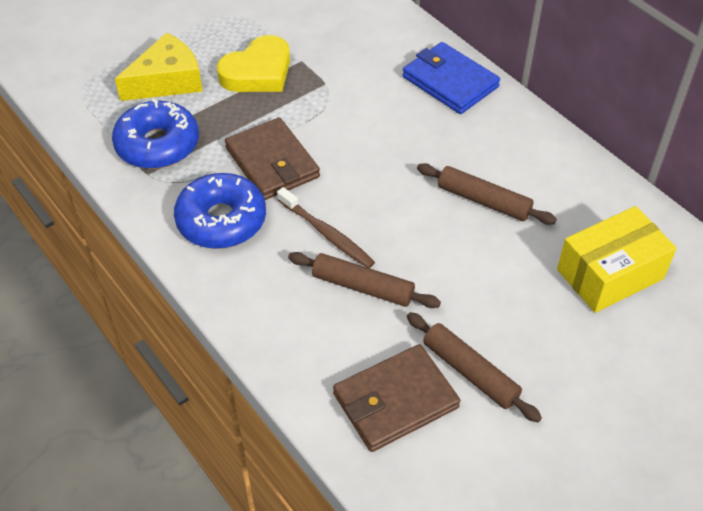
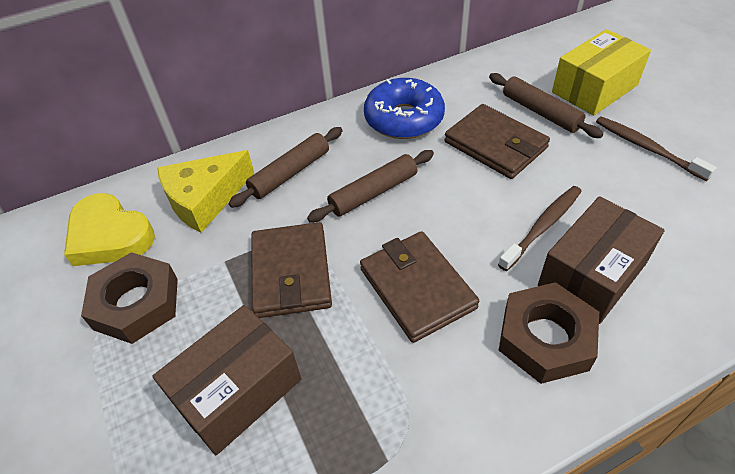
blue donut: 2 -> 1
blue wallet: 1 -> 0
brown box: 0 -> 2
brown nut: 0 -> 2
brown toothbrush: 1 -> 2
brown wallet: 2 -> 3

